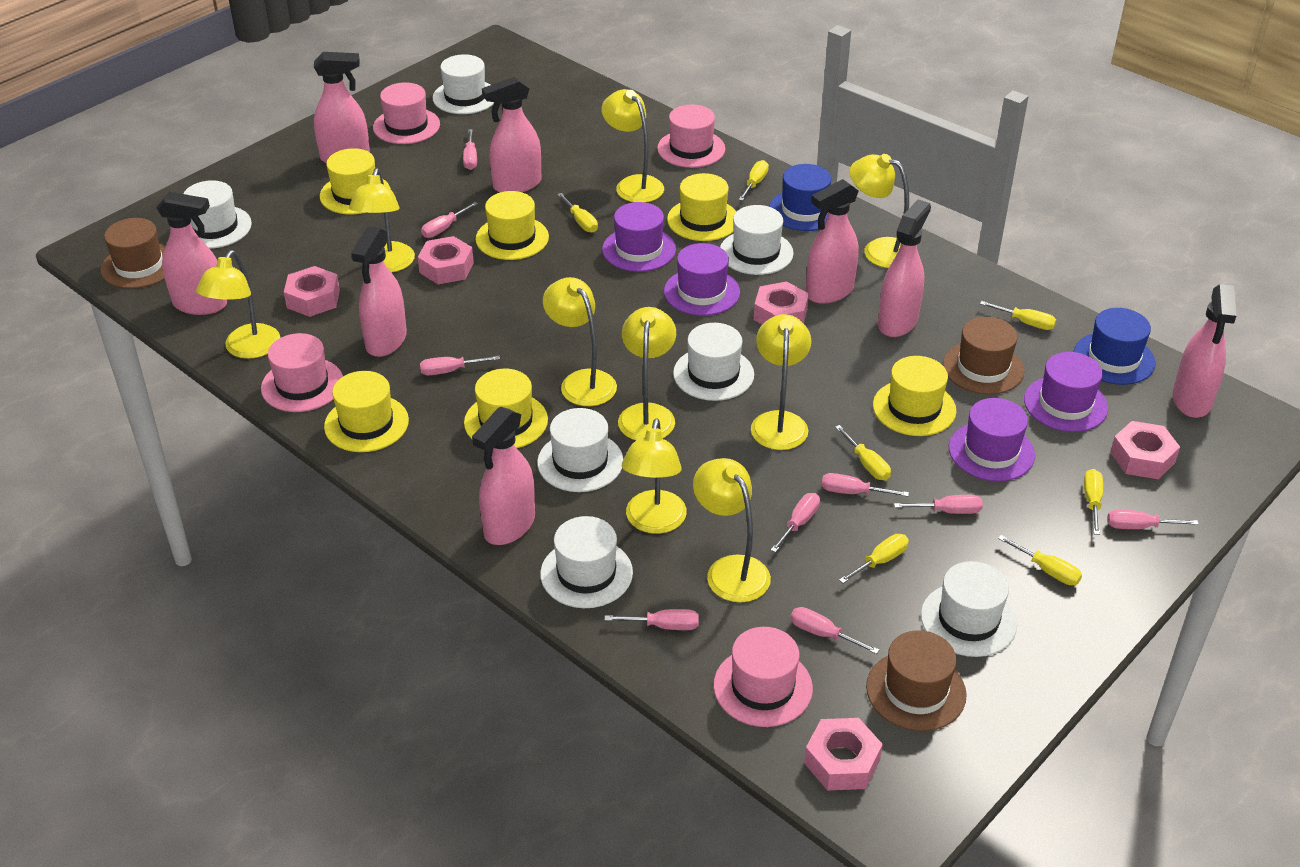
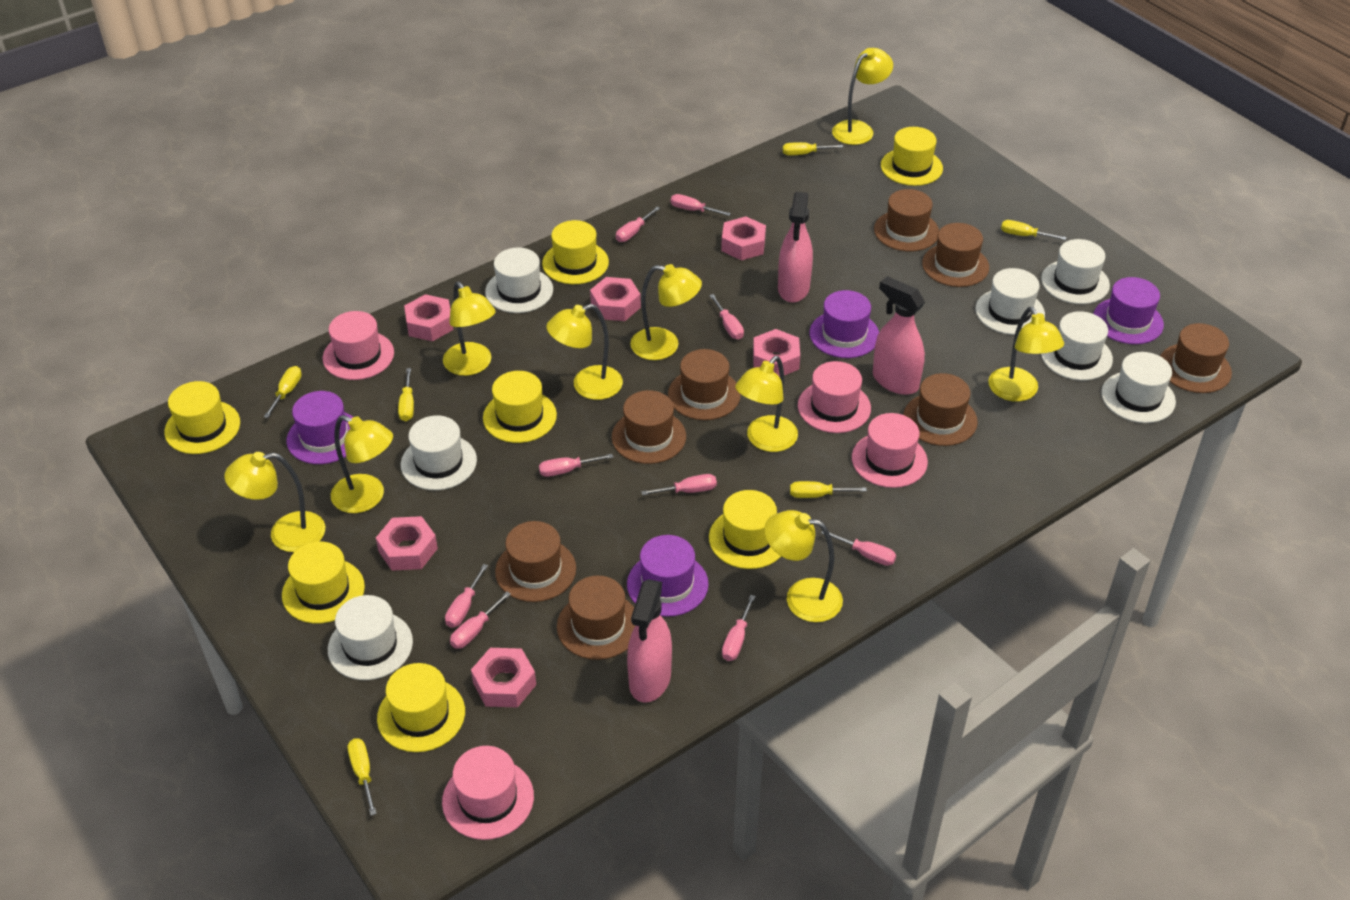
blue hat: 2 -> 0
brown hat: 3 -> 8
pink nut: 5 -> 6
pink spray bottle: 8 -> 3
yellow hat: 6 -> 7
yellow screwdriver: 7 -> 6

